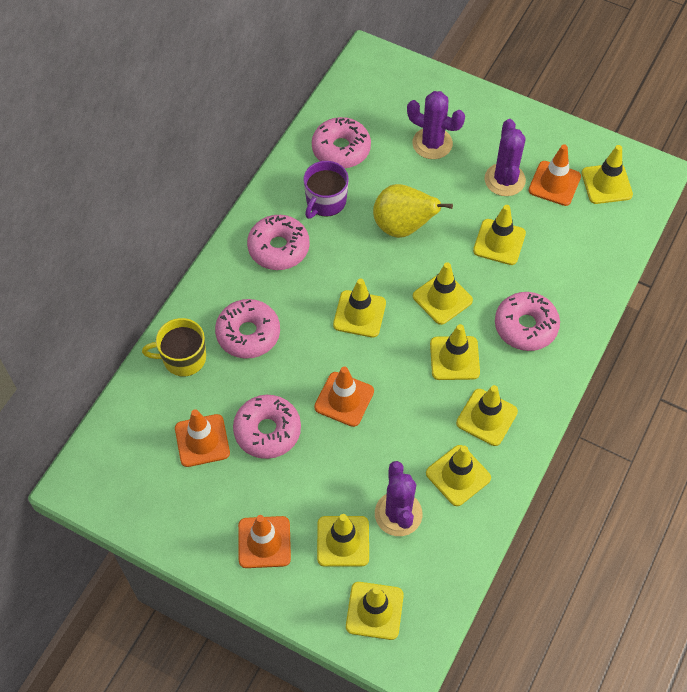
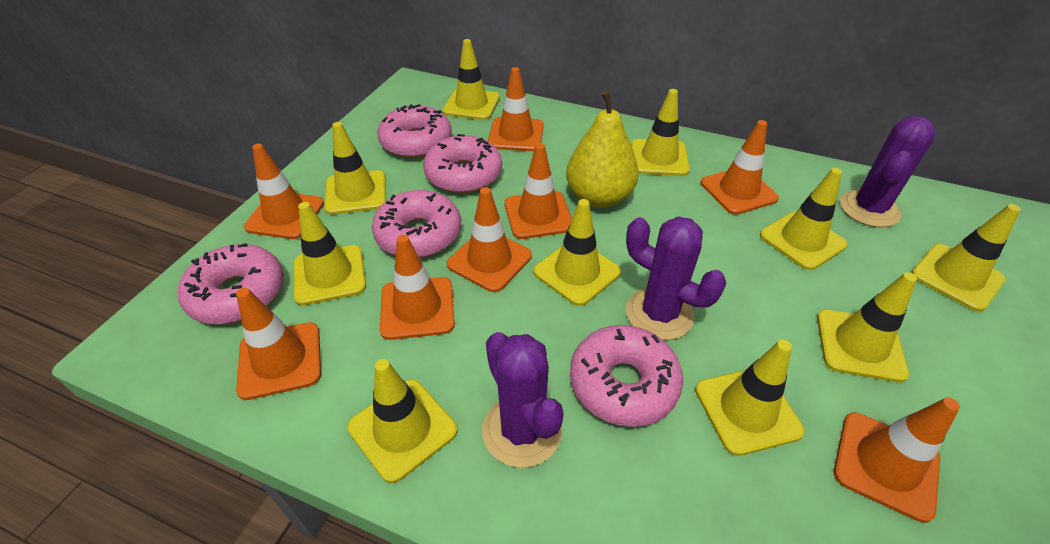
orange traffic cone: 4 -> 8
purple mug: 1 -> 0
yellow mug: 1 -> 0
yellow traffic cone: 9 -> 10

